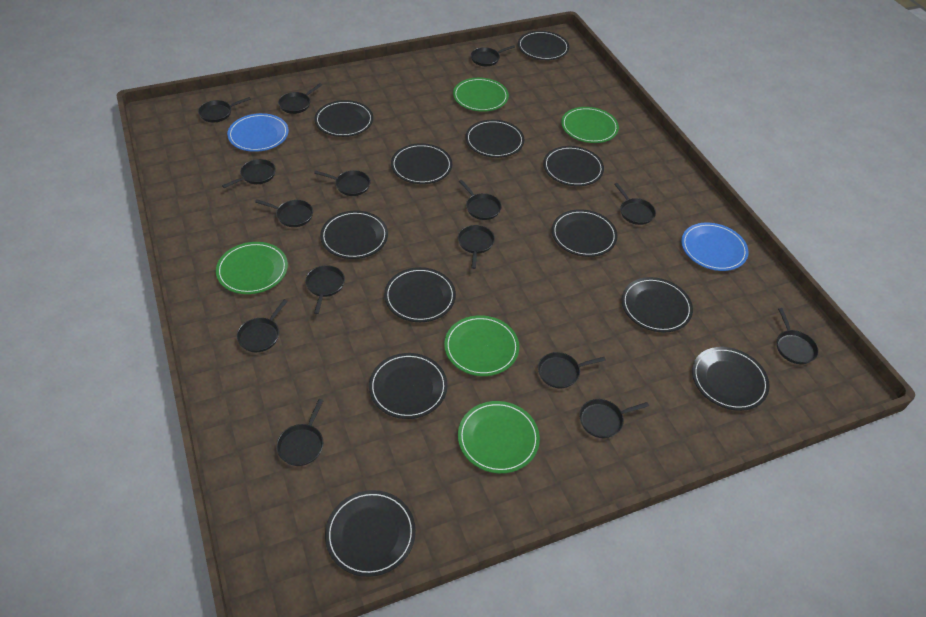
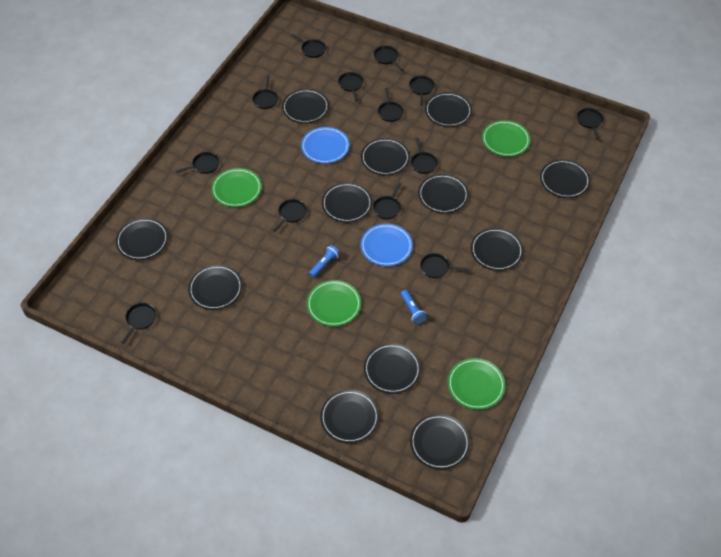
black pan: 15 -> 13
blue flashlight: 0 -> 2
green plate: 5 -> 4

